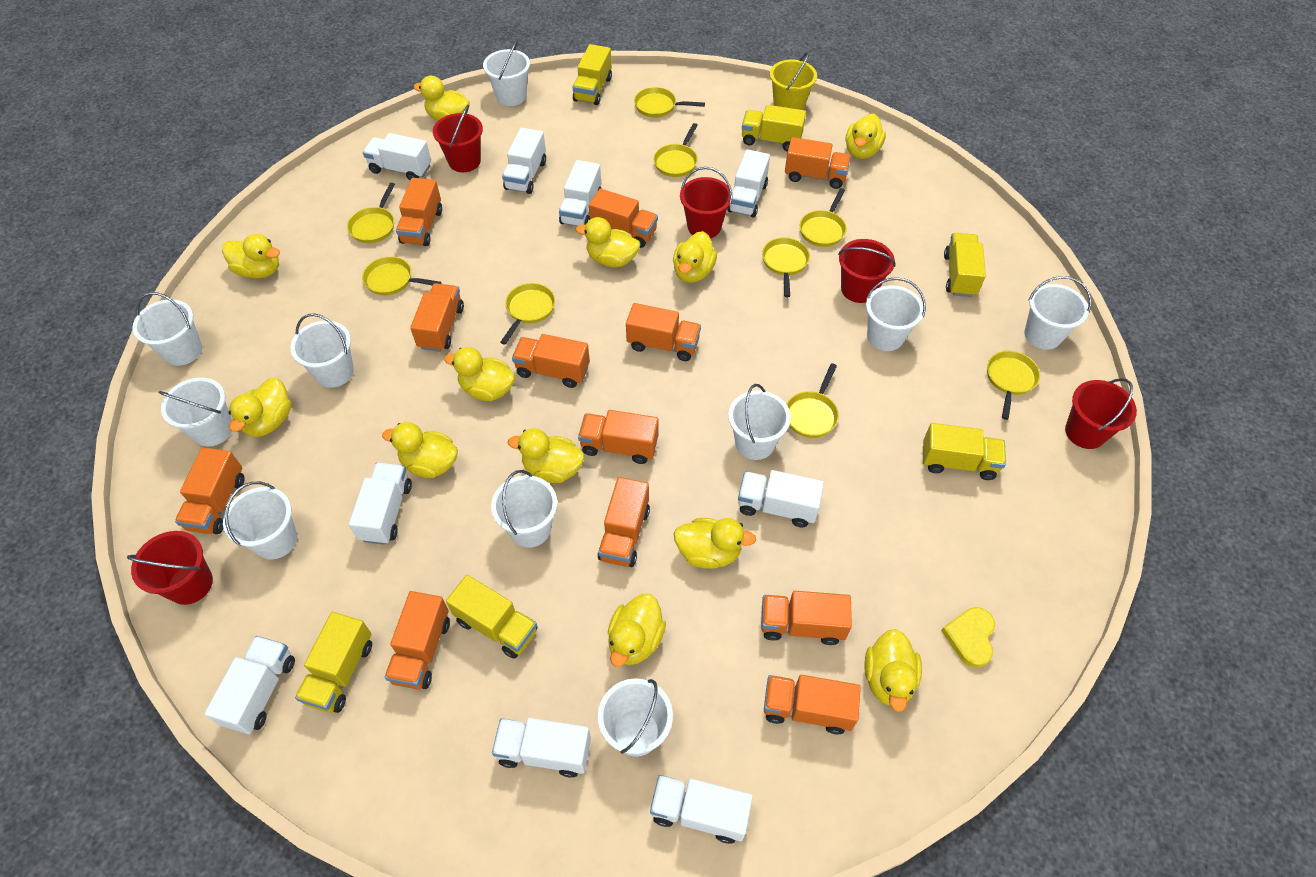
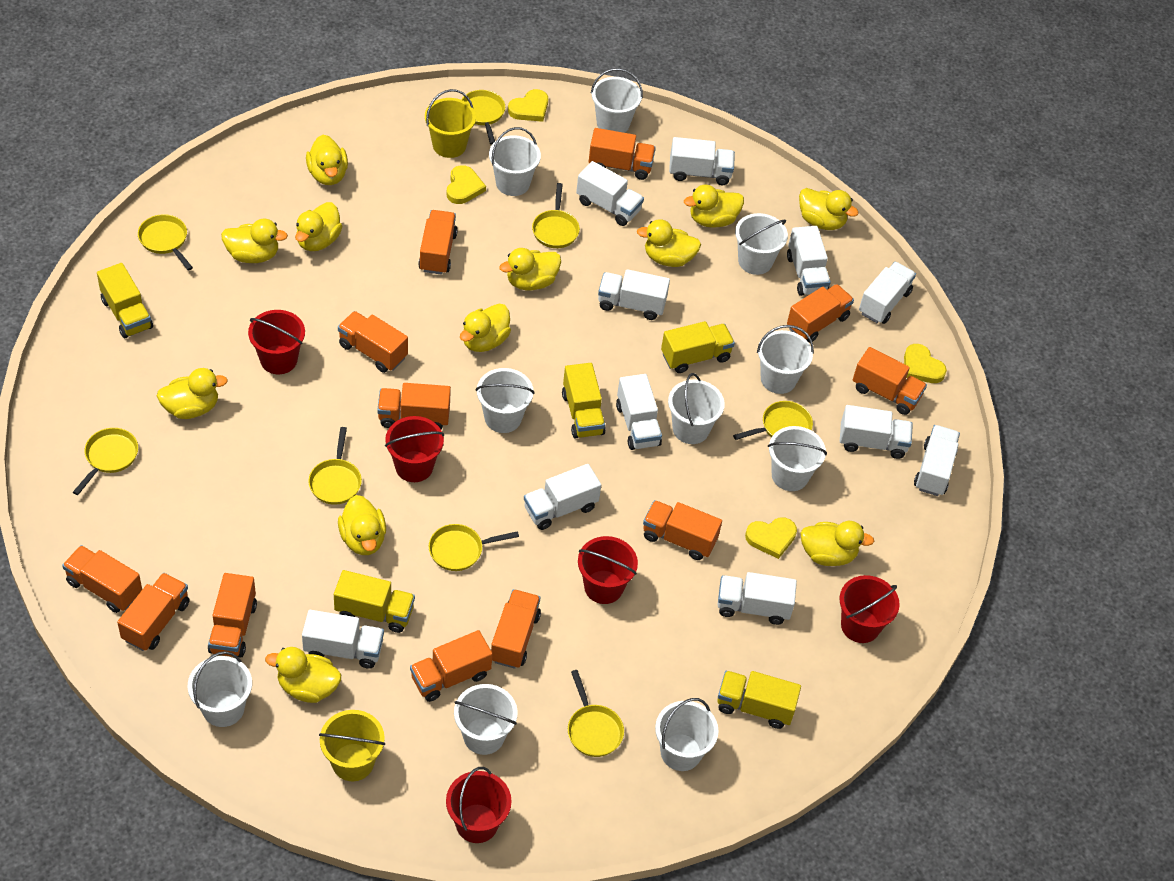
white truck: 9 -> 11
yellow bucket: 1 -> 2
yellow heart: 1 -> 4
yellow pan: 9 -> 8
yellow truck: 6 -> 5

